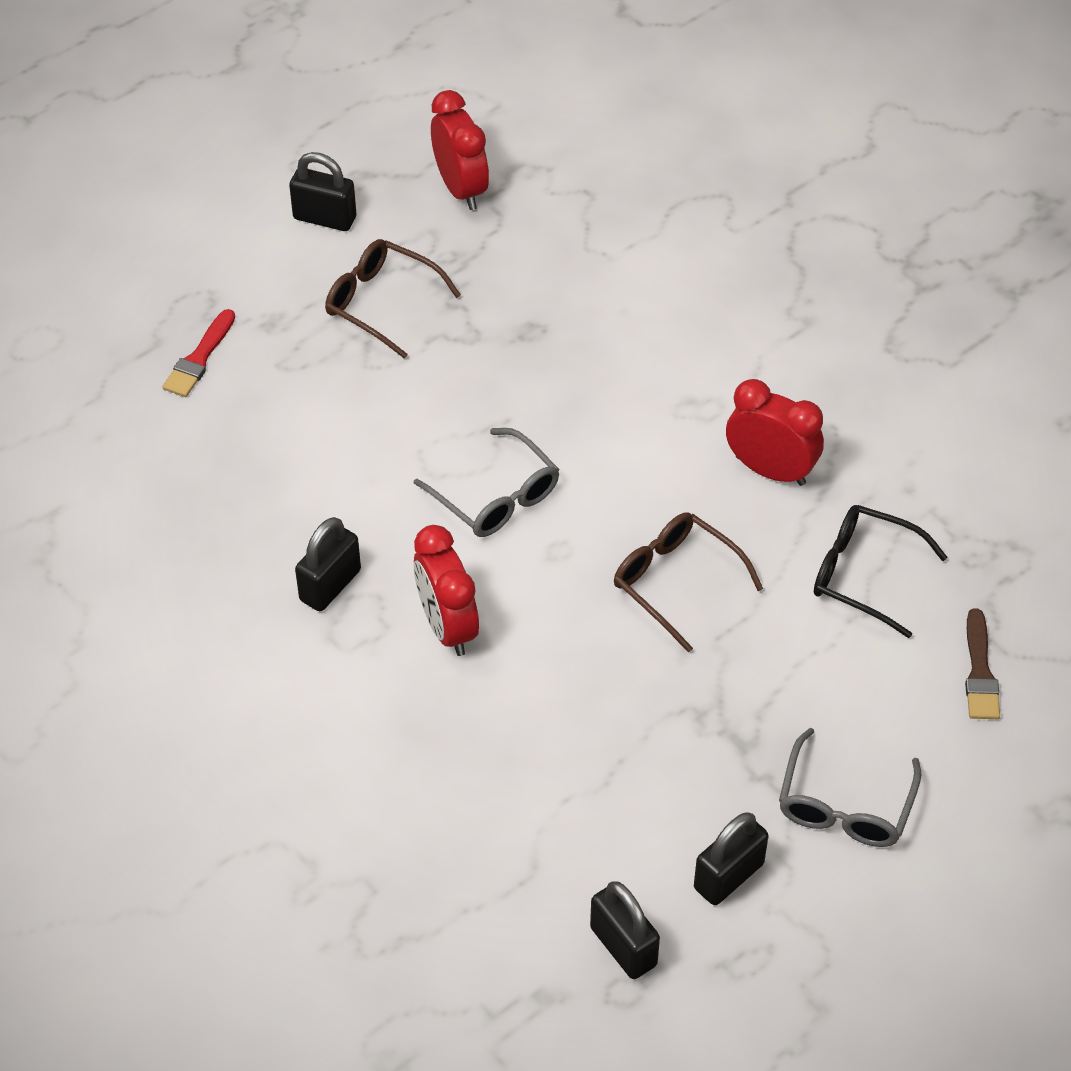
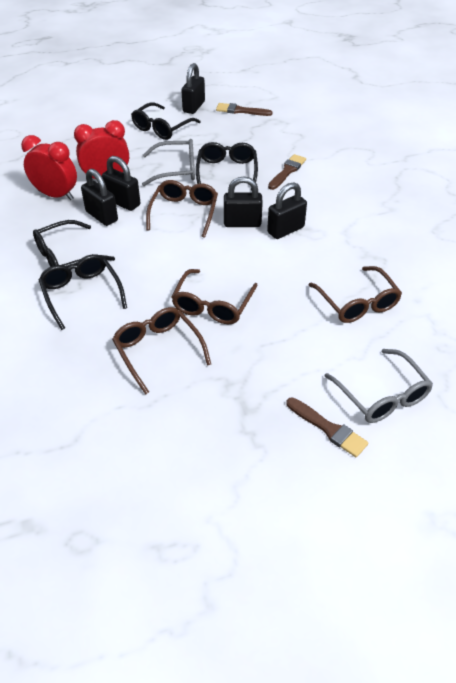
black glasses: 1 -> 4
black padlock: 4 -> 5
brown brush: 1 -> 3
brown glasses: 2 -> 4
red brush: 1 -> 0
red clock: 3 -> 2

